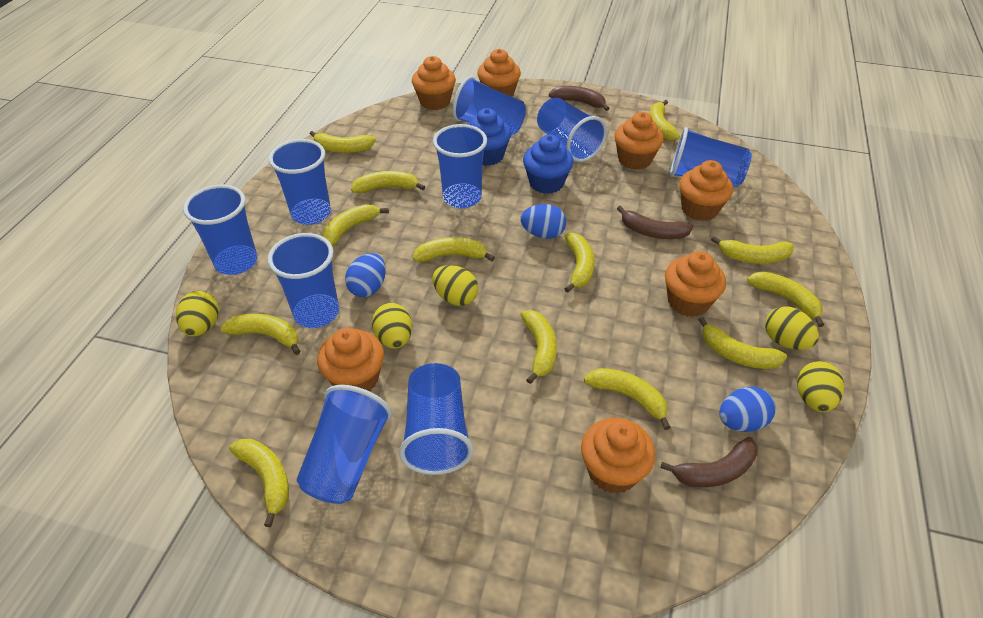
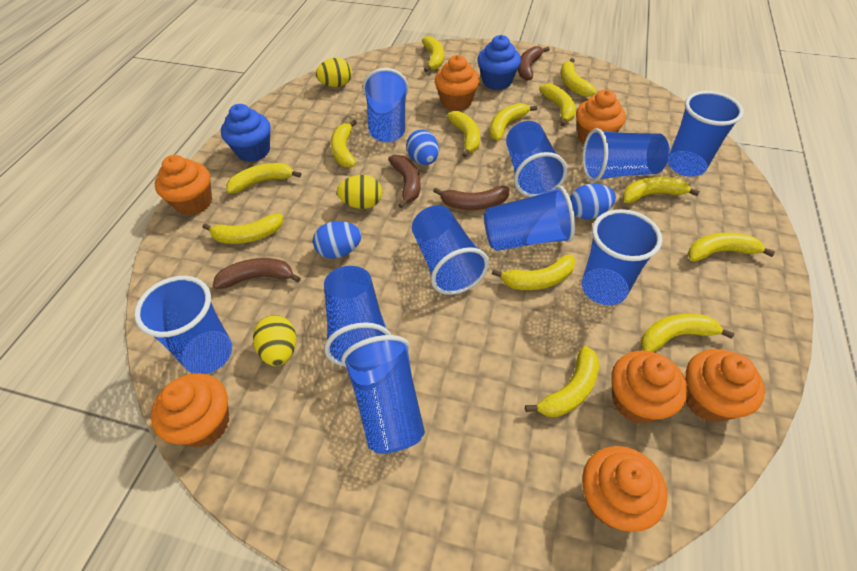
blue cup: 9 -> 10
brown banana: 3 -> 4
yellow egg: 5 -> 3

